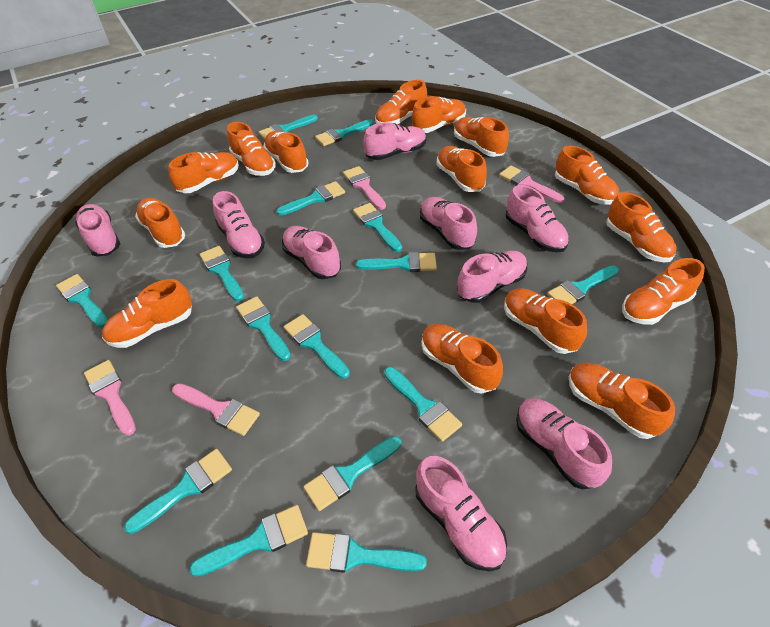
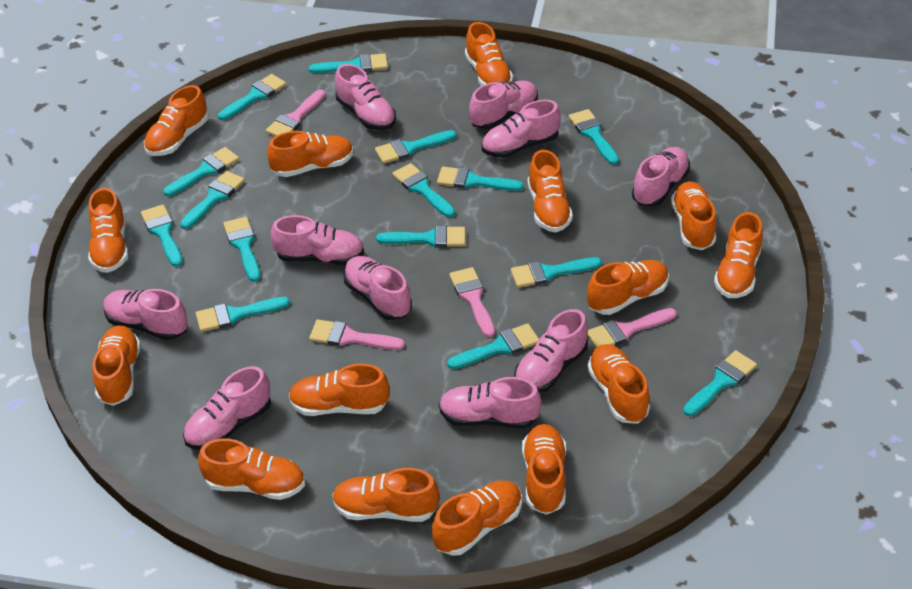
pink shoe: 9 -> 10

